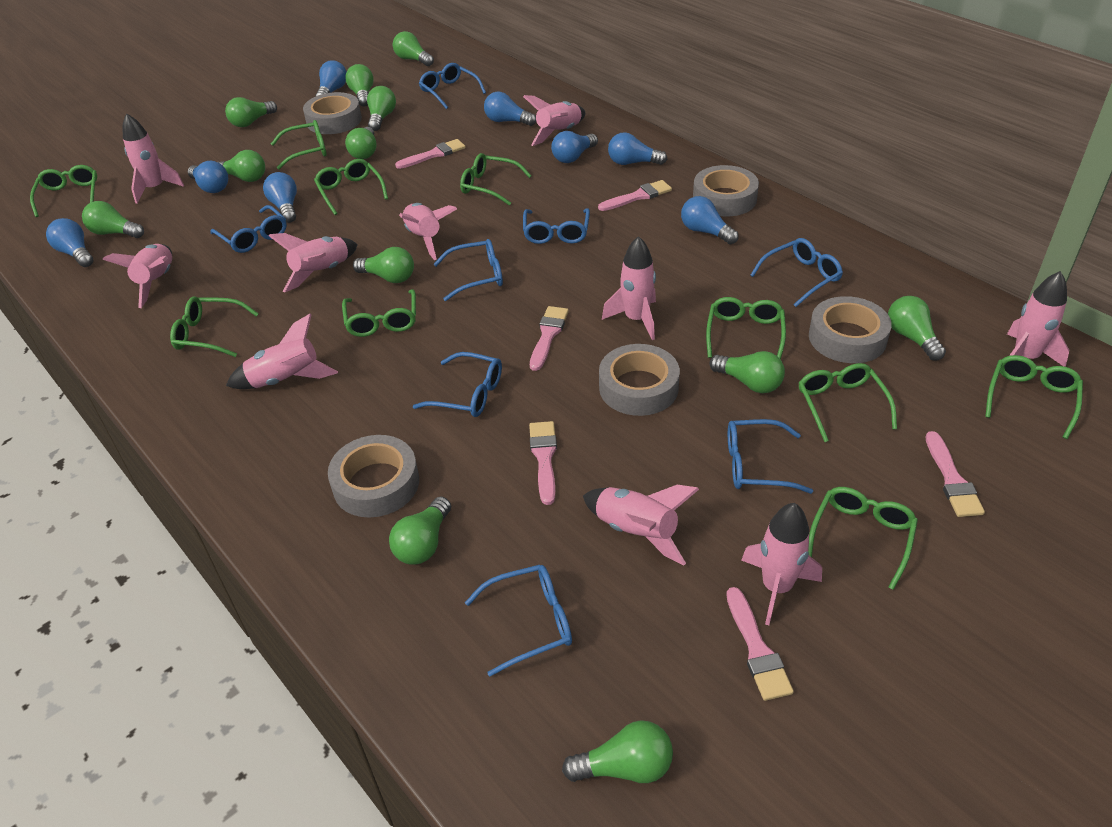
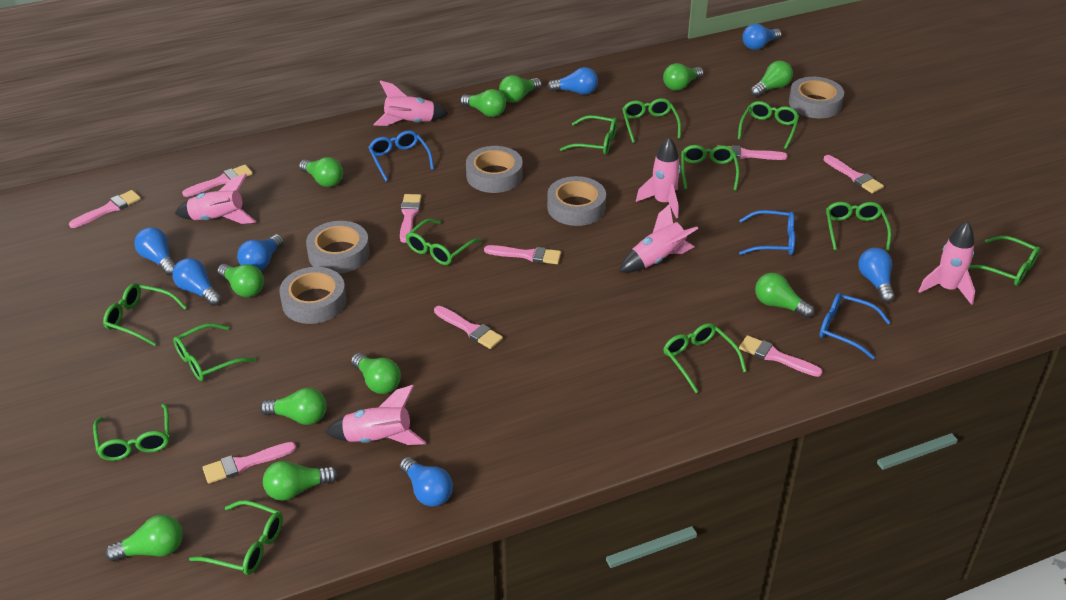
blue glasses: 8 -> 3
blue light bulb: 8 -> 7
green glasses: 10 -> 12
green light bulb: 12 -> 11
pink brush: 6 -> 9
pink rocket: 10 -> 6

